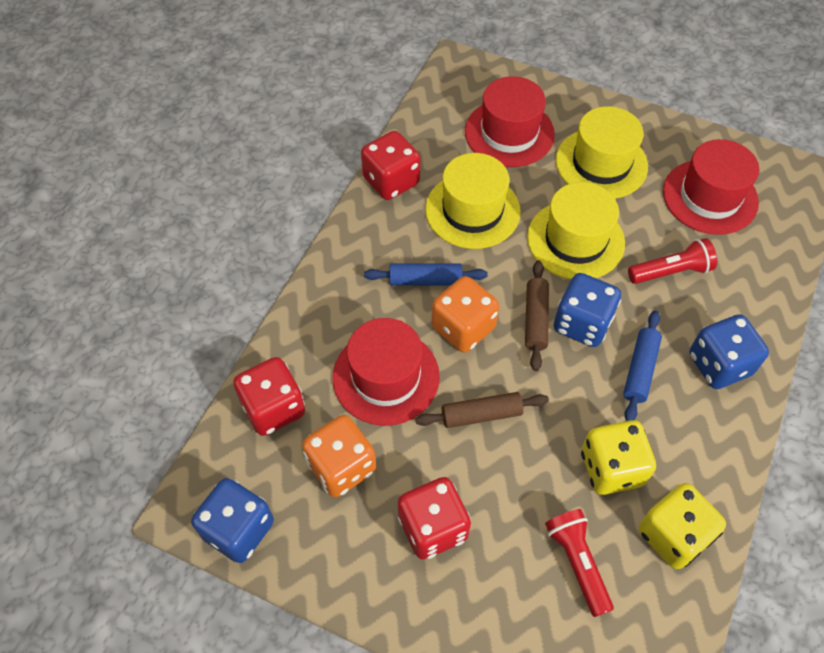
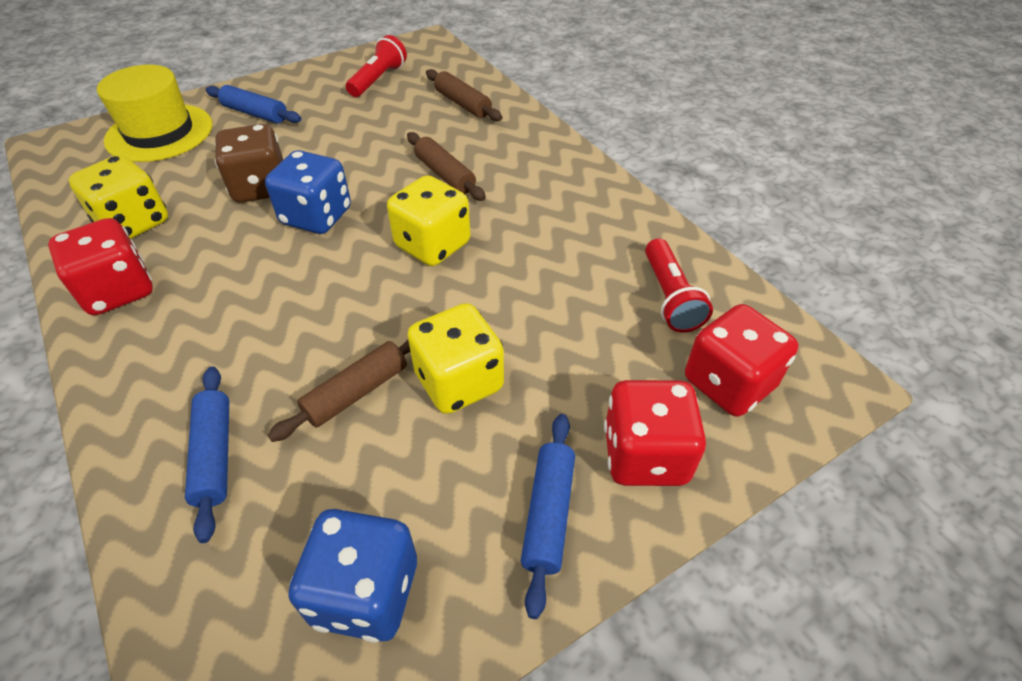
blue dice: 3 -> 2
blue rolling pin: 2 -> 3
brown dice: 0 -> 1
brown rolling pin: 2 -> 3
orange dice: 2 -> 0
red hat: 3 -> 0
yellow dice: 2 -> 3
yellow hat: 3 -> 1

